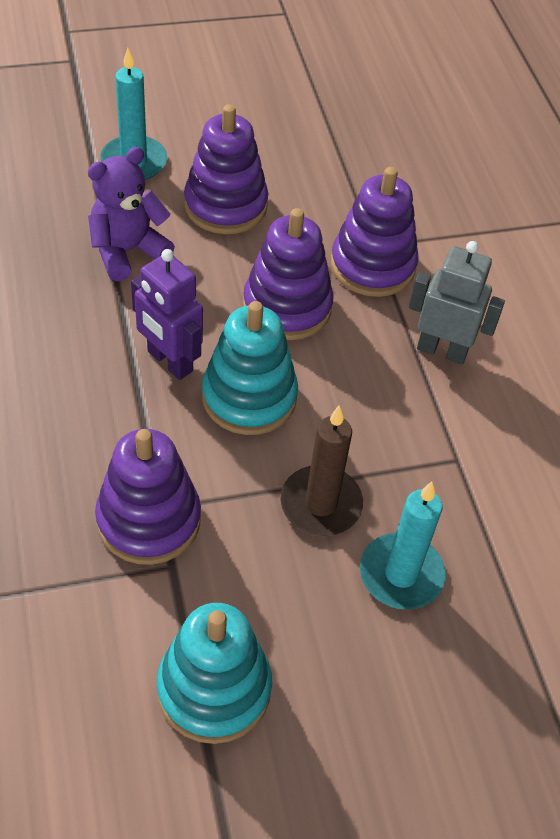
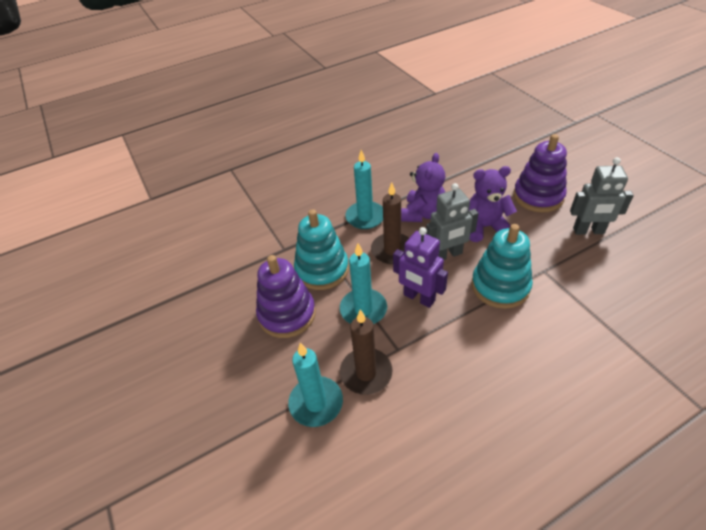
brown candle: 1 -> 2
grey robot: 1 -> 2
purple stacking toy: 4 -> 2
purple teddy bear: 1 -> 2
turquoise candle: 2 -> 3

